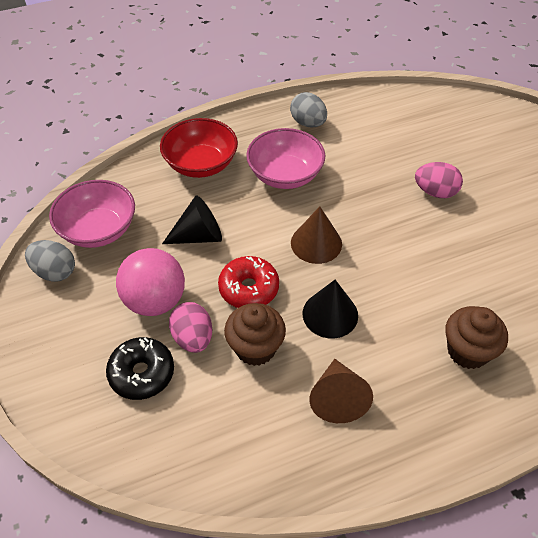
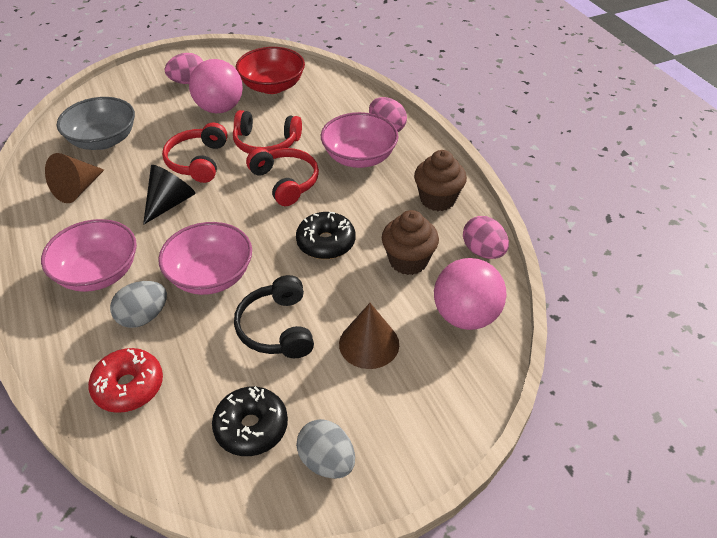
black cone: 2 -> 1
black donut: 1 -> 2
black headphones: 0 -> 1
grey bowl: 0 -> 1
pink ball: 1 -> 2
pink bowl: 2 -> 3
pink egg: 2 -> 3
red headphones: 0 -> 3

